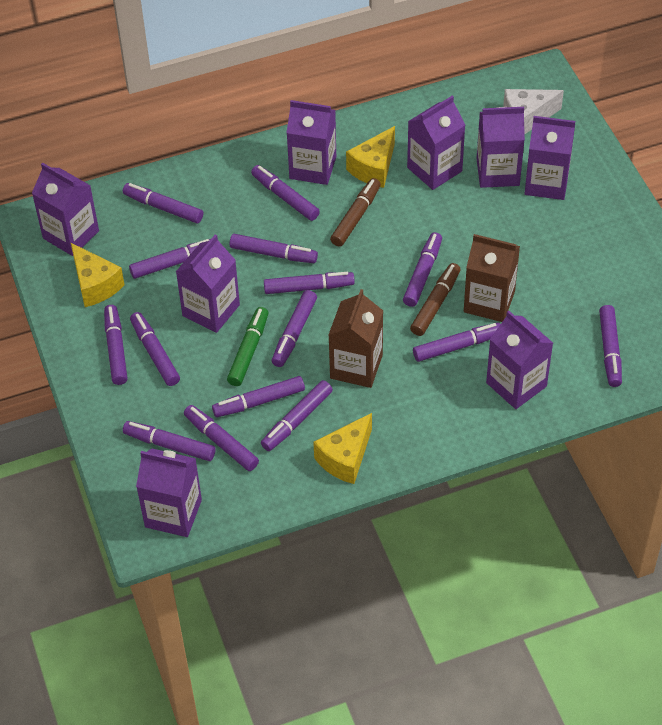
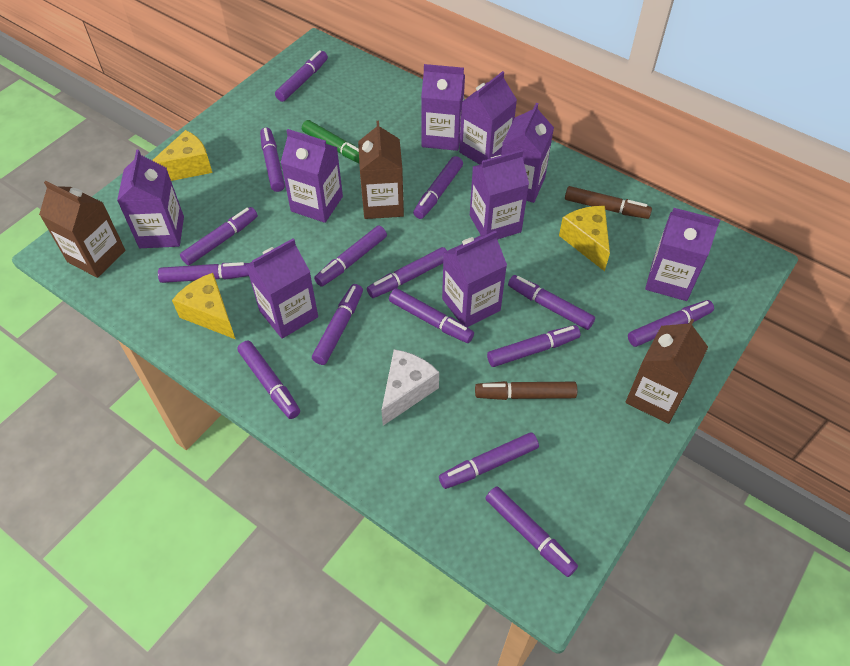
brown carton: 2 -> 3
purple carton: 8 -> 9

